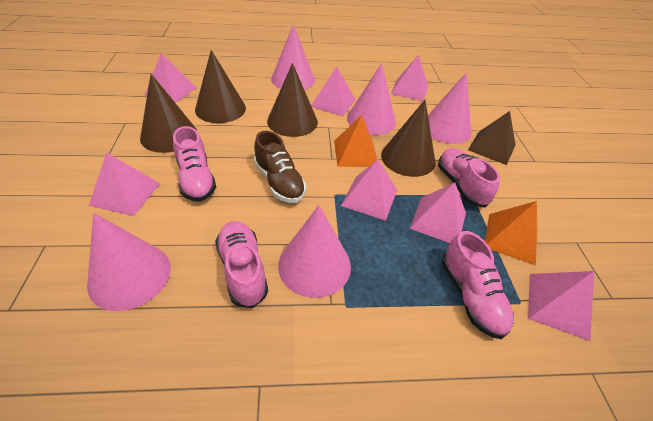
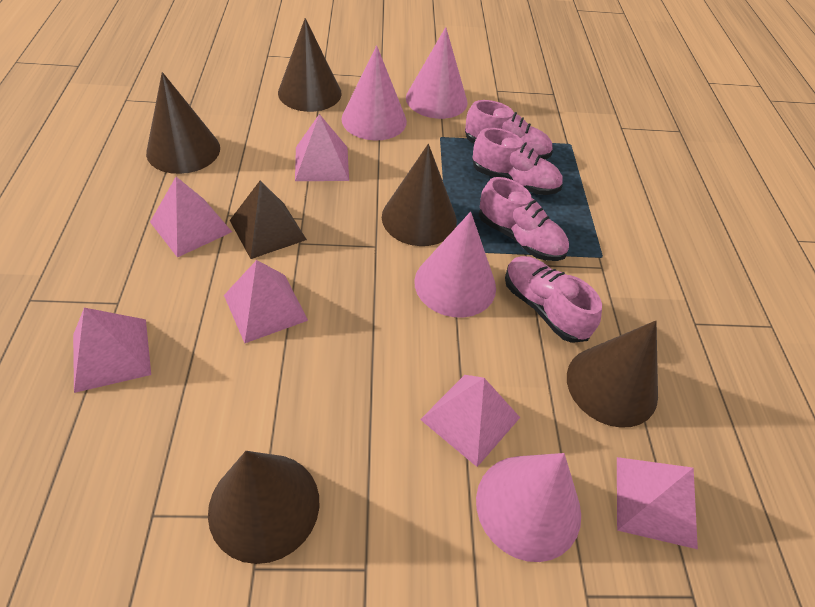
brown cone: 4 -> 5
brown shoe: 1 -> 0
orange pyramid: 2 -> 0
pink cone: 5 -> 4
pink pyramid: 7 -> 6

